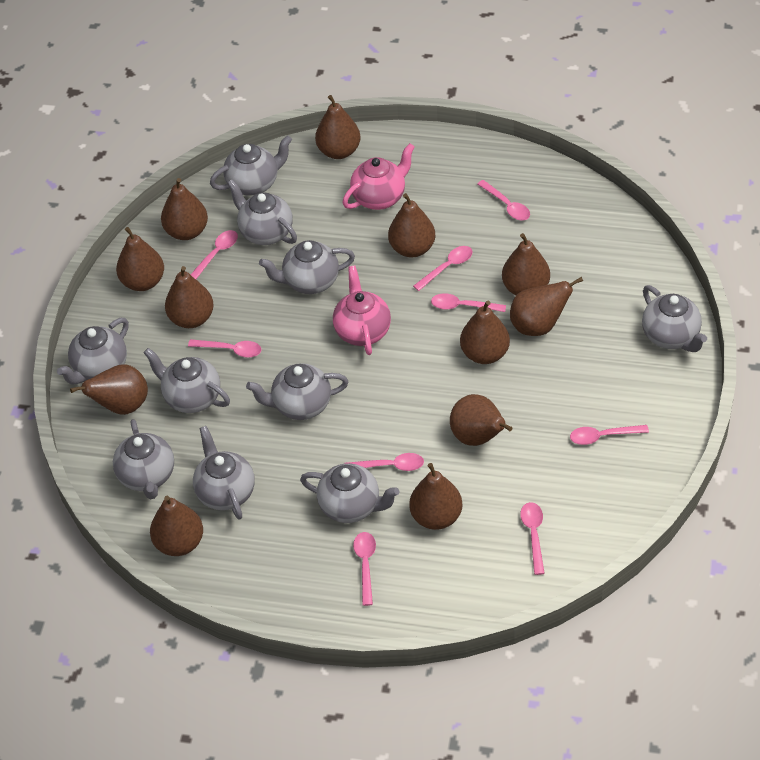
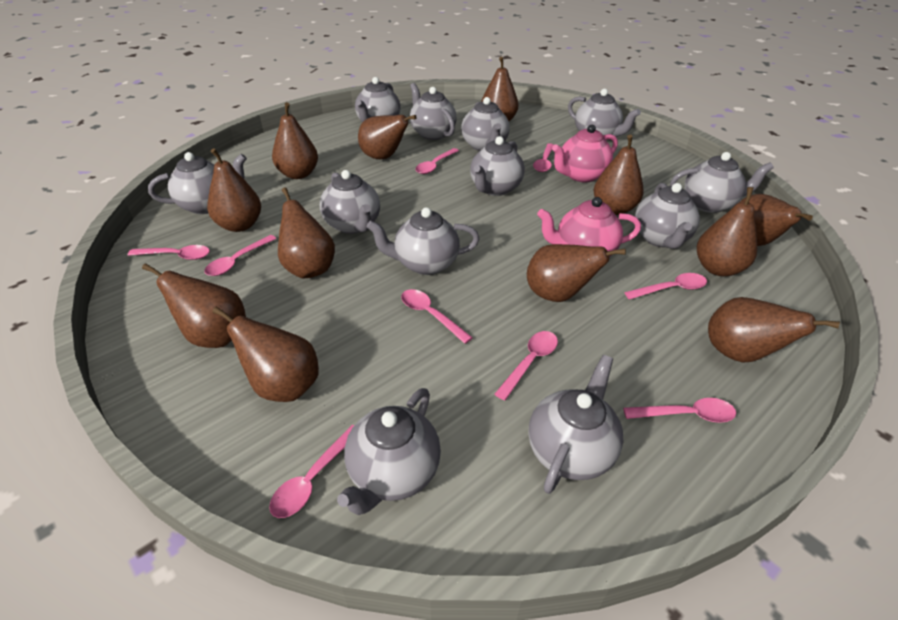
grey teapot: 10 -> 12

